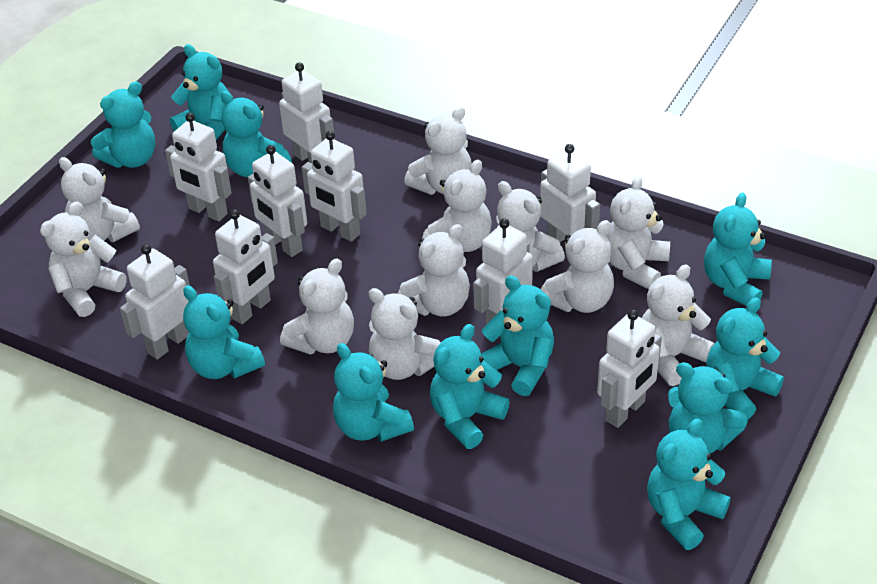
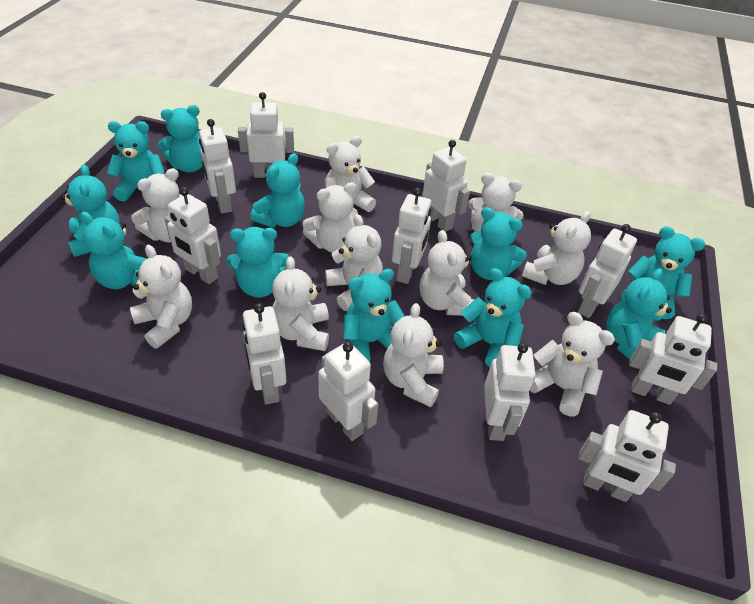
white robot: 9 -> 11

